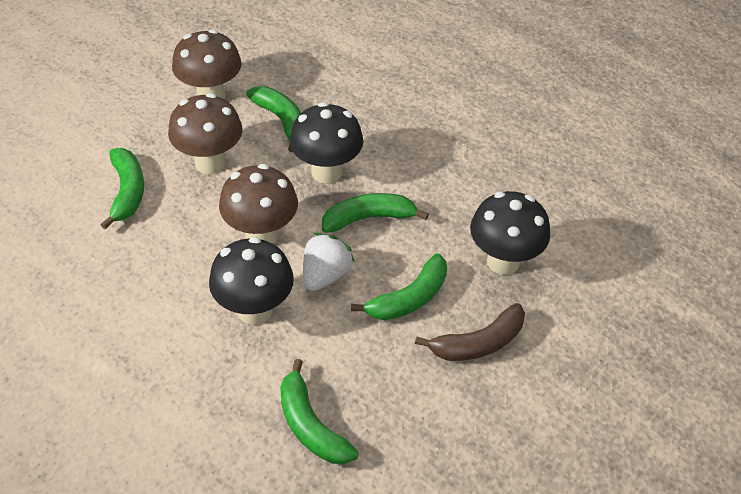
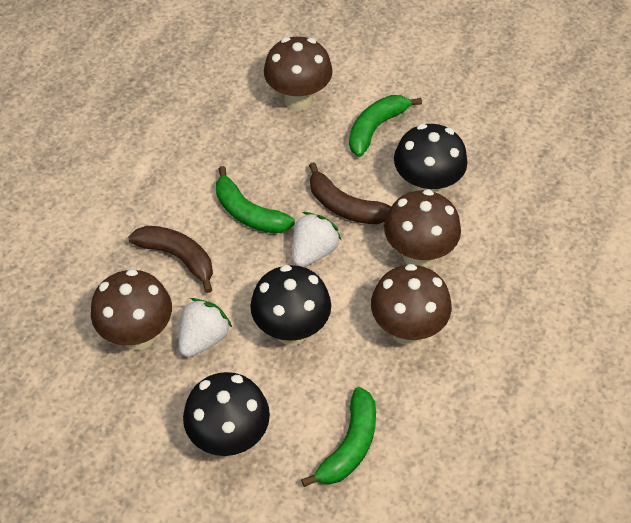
brown banana: 1 -> 2
brown mushroom: 3 -> 4
green banana: 5 -> 3
white strawberry: 1 -> 2

